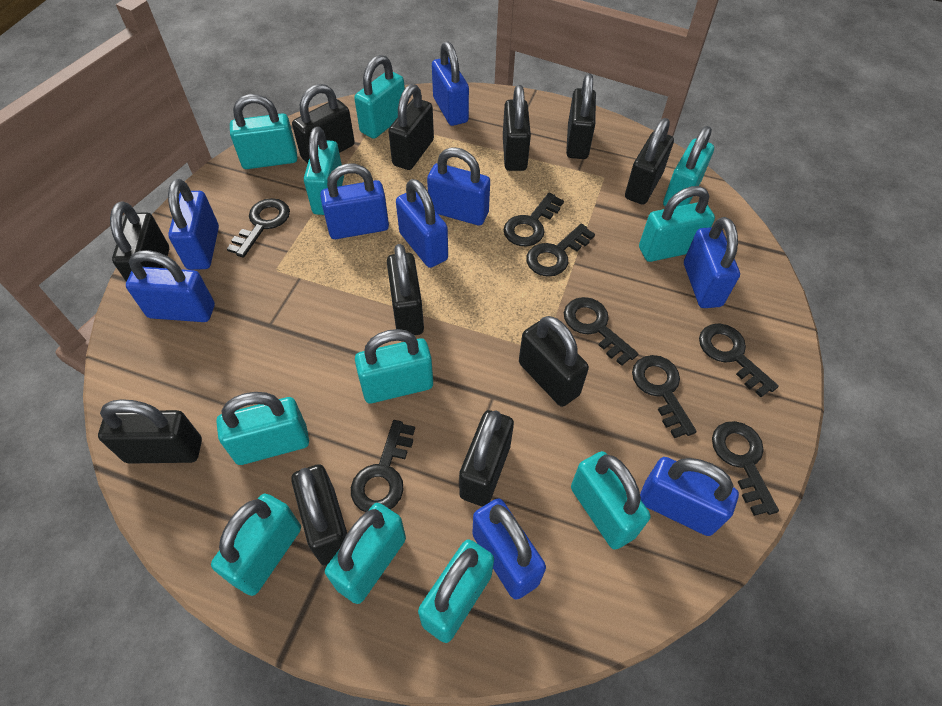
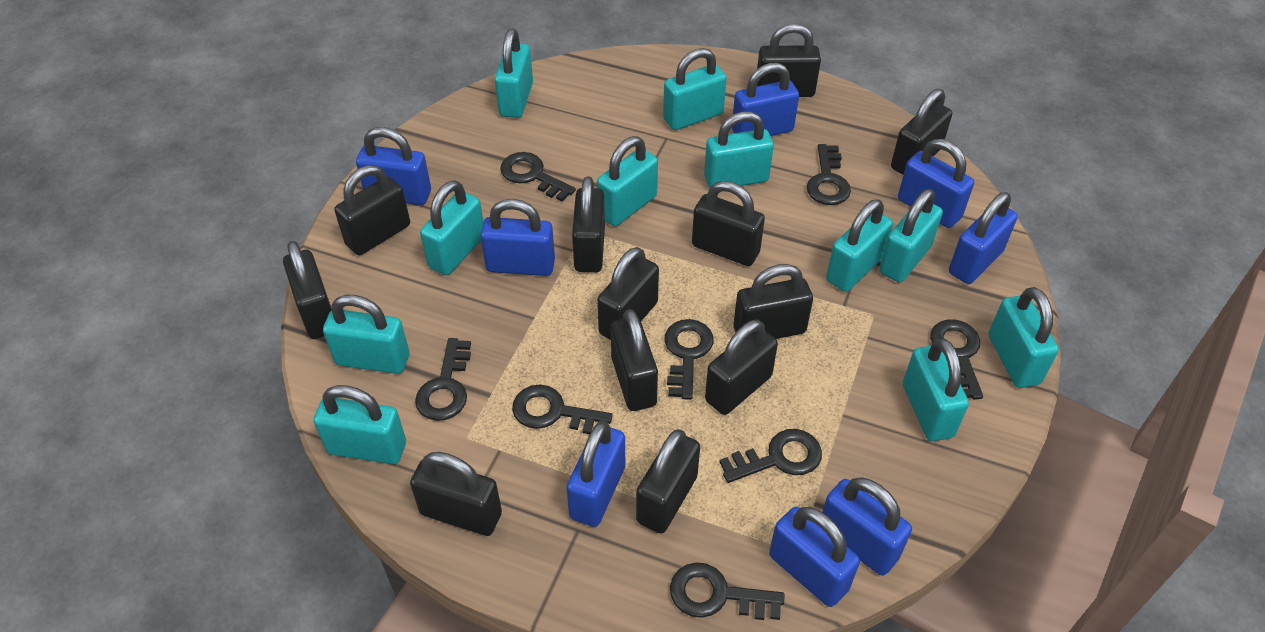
black padlock: 11 -> 12
blue padlock: 9 -> 8

